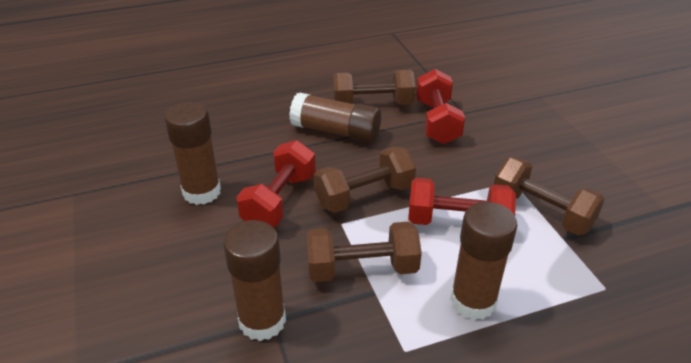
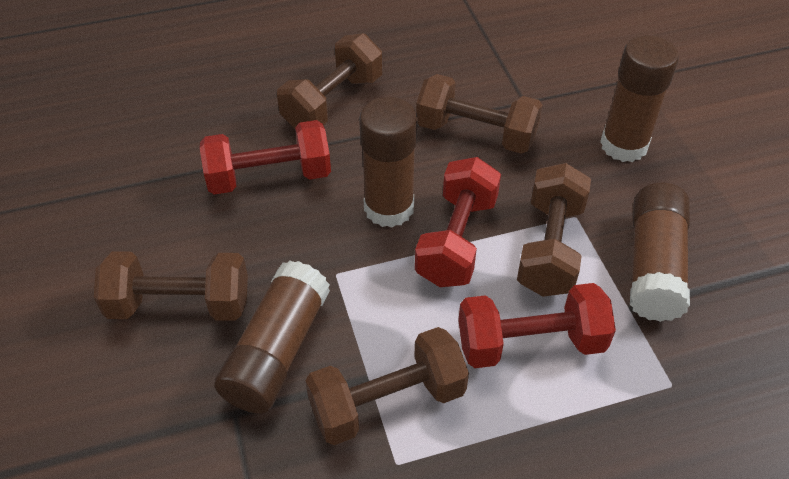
brown dumbbell: 4 -> 5

